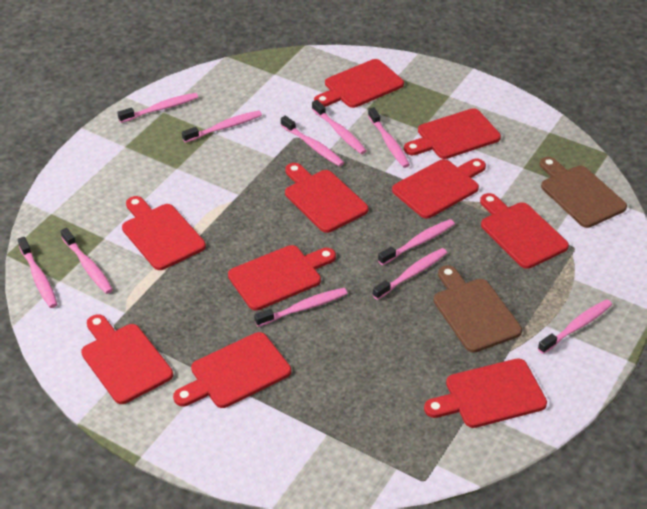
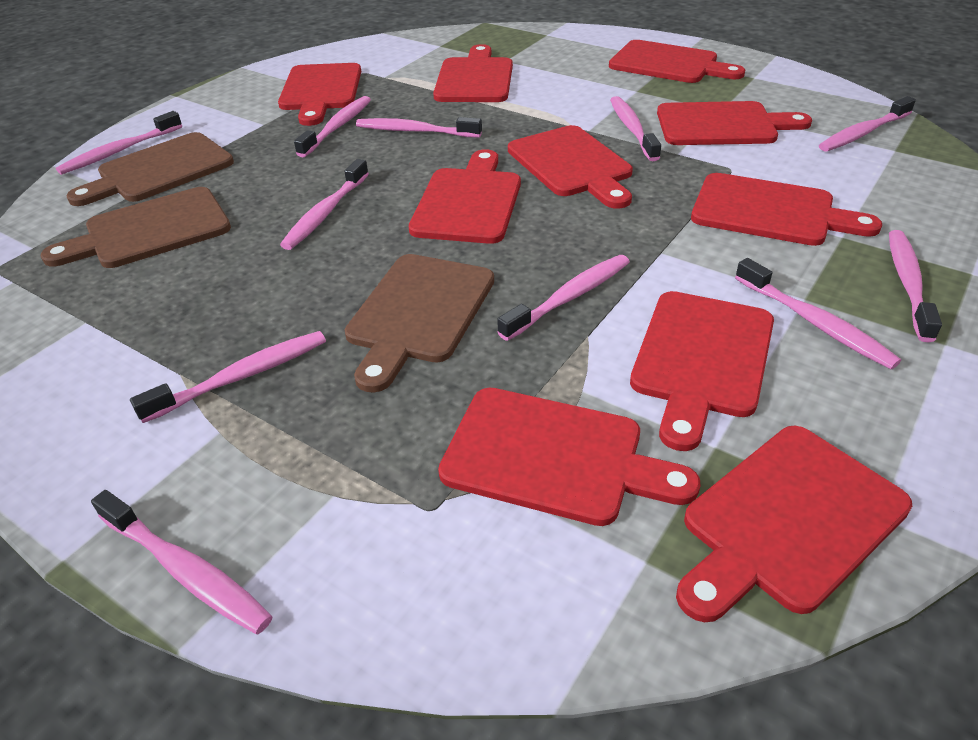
brown cutting board: 2 -> 3

